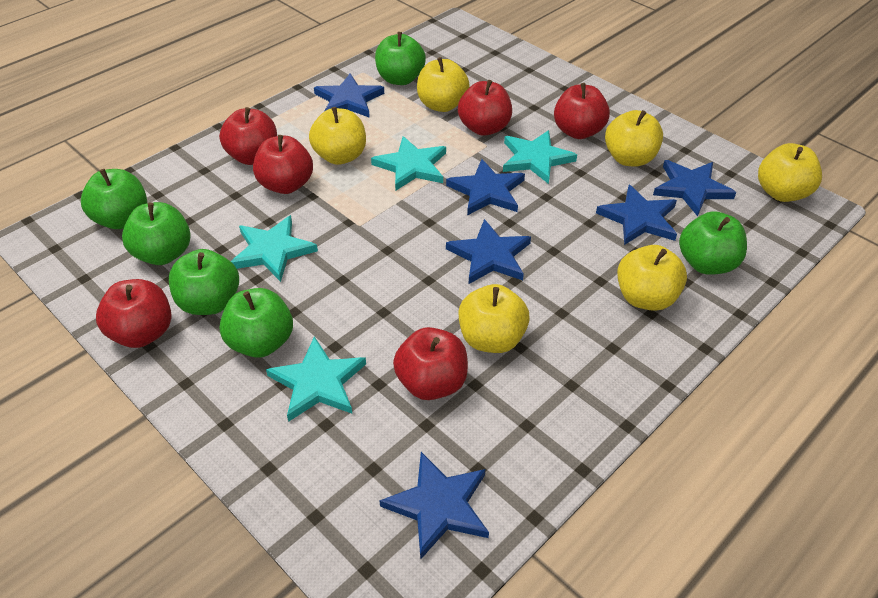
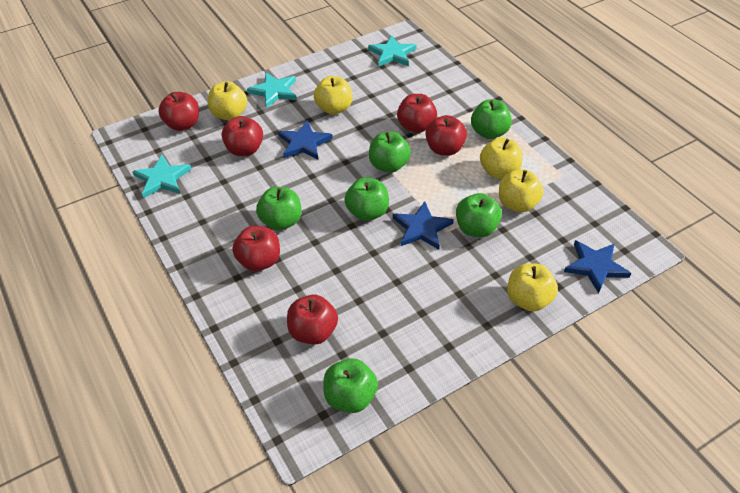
blue star: 6 -> 3
turquoise star: 4 -> 3
yellow apple: 6 -> 5

